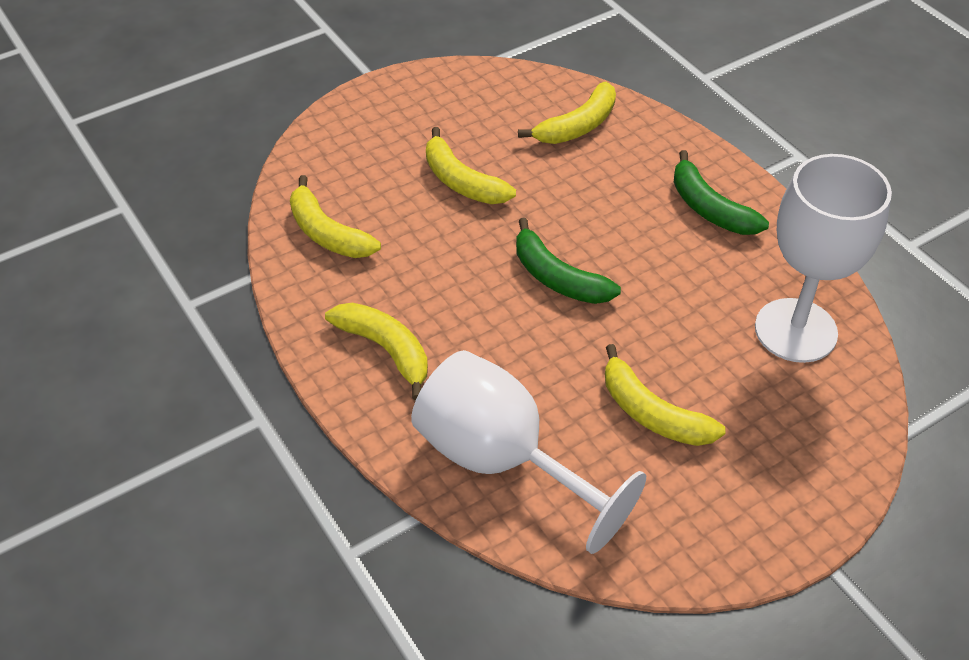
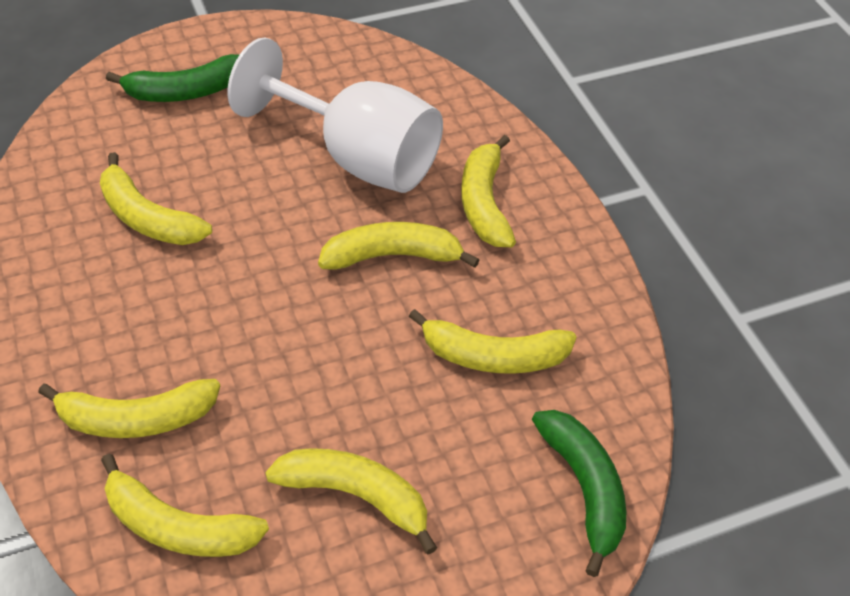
white goblet: 2 -> 1
yellow banana: 5 -> 7

